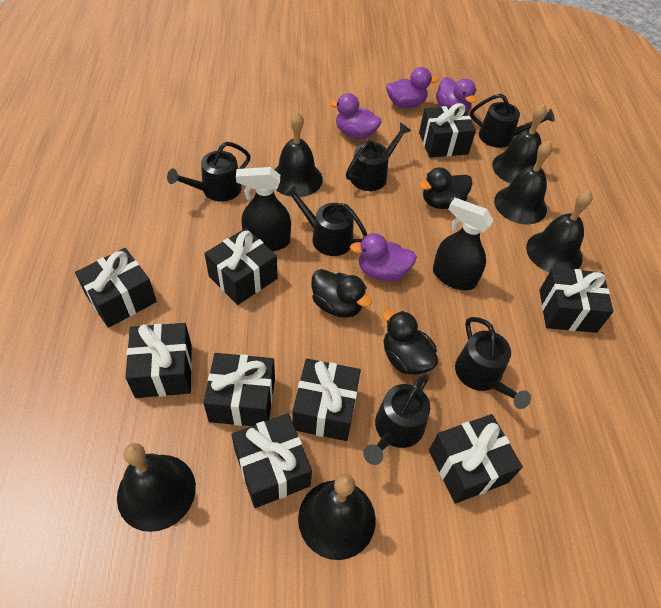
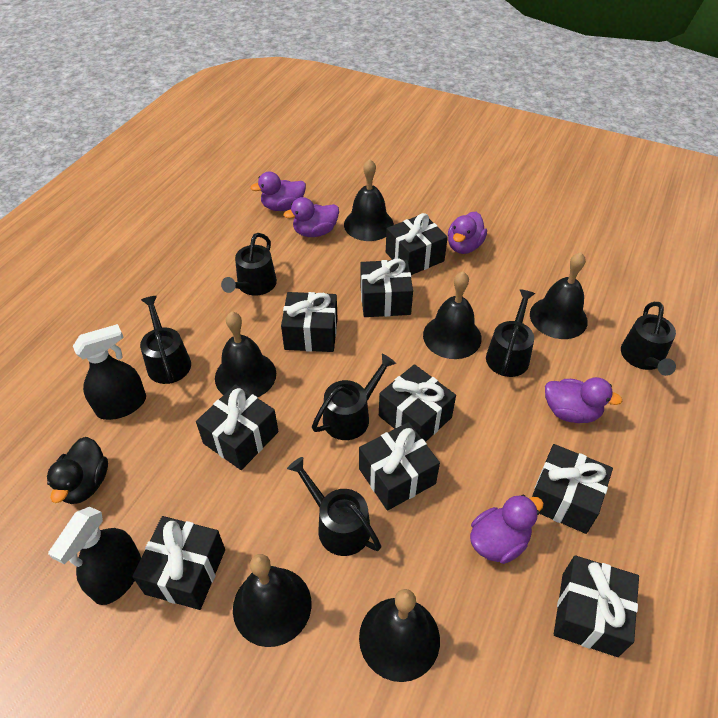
black duck: 3 -> 1
purple duck: 4 -> 5

